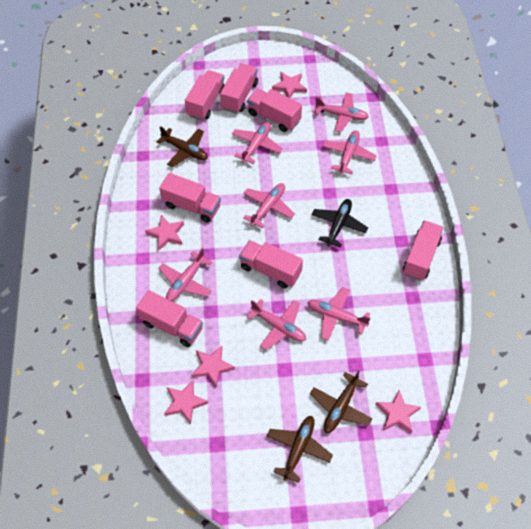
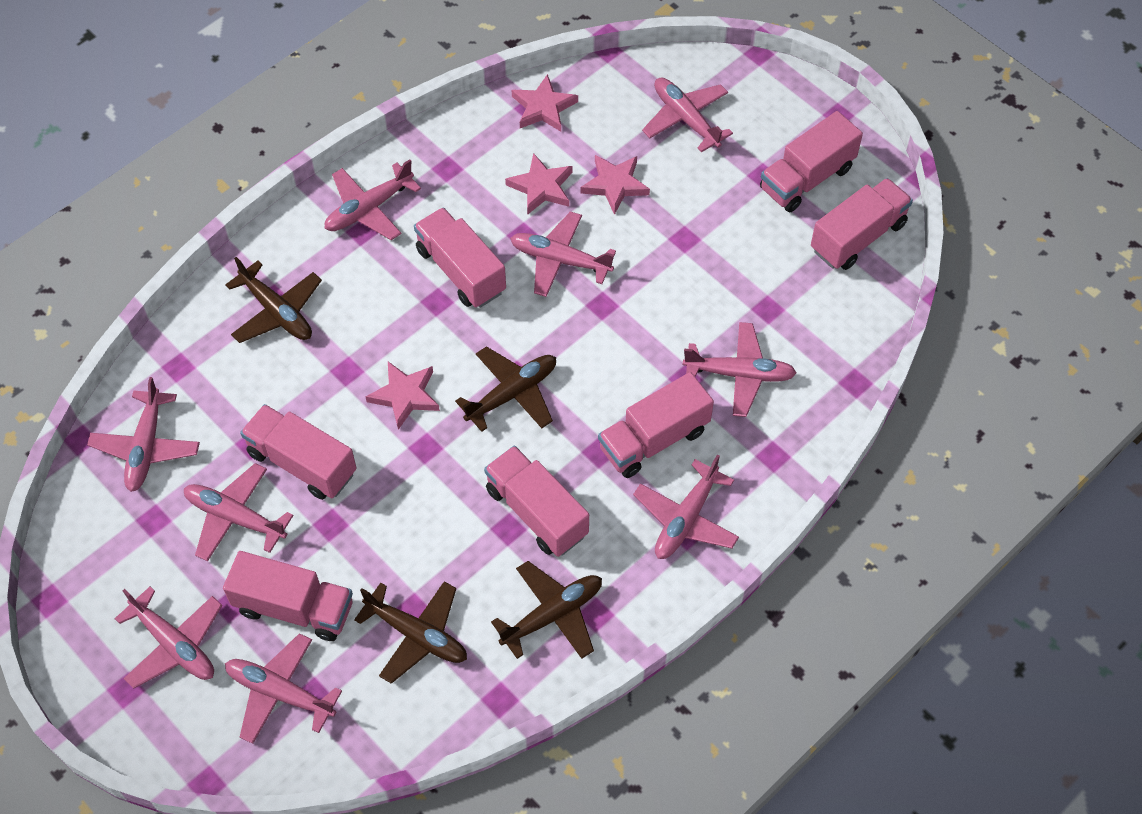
black plane: 1 -> 0
brown plane: 3 -> 4
pink plane: 7 -> 9
pink star: 5 -> 4

